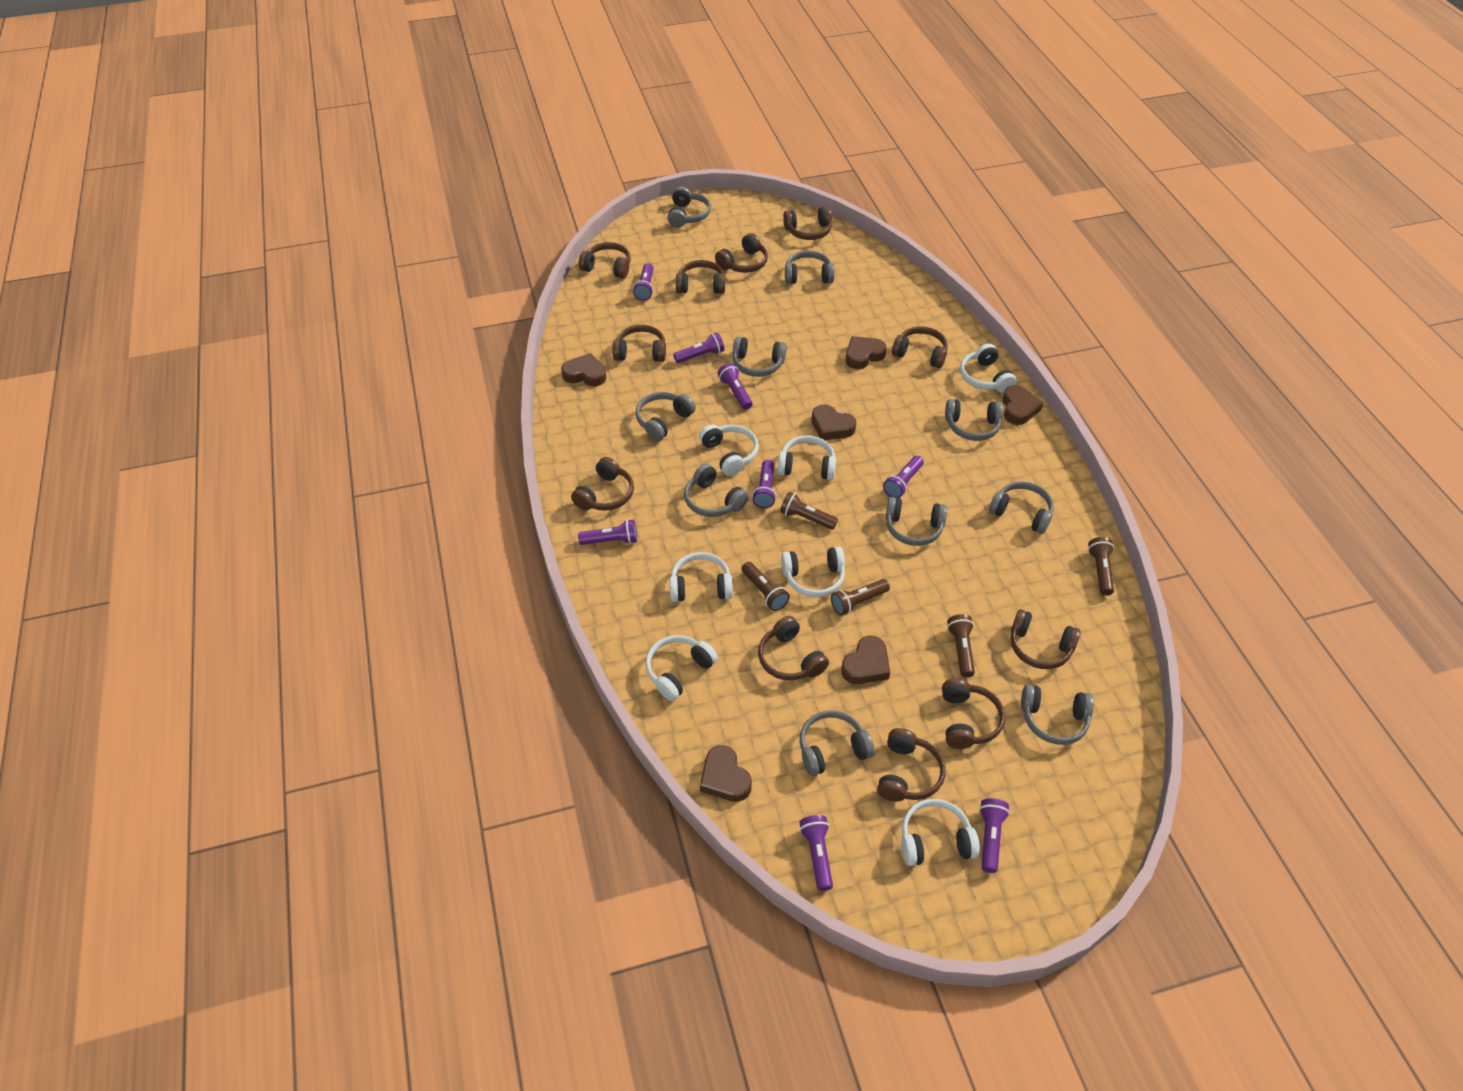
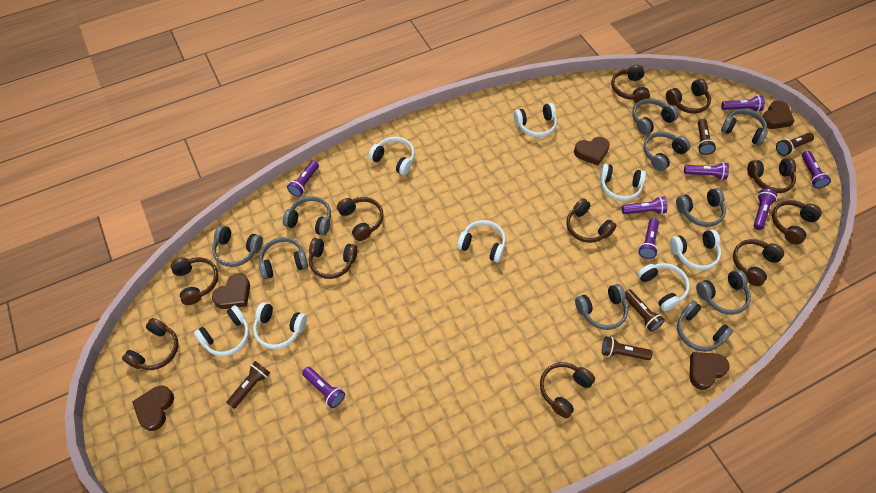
brown heart: 6 -> 5
white headphones: 7 -> 8

